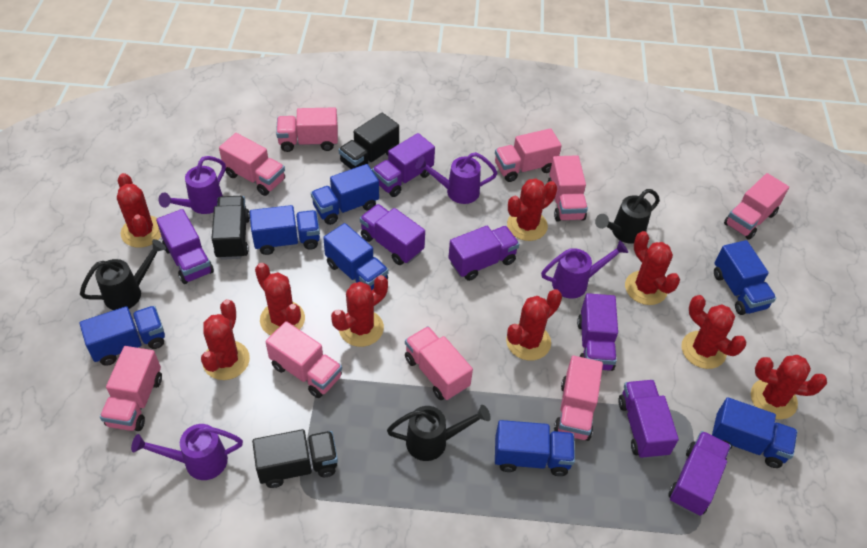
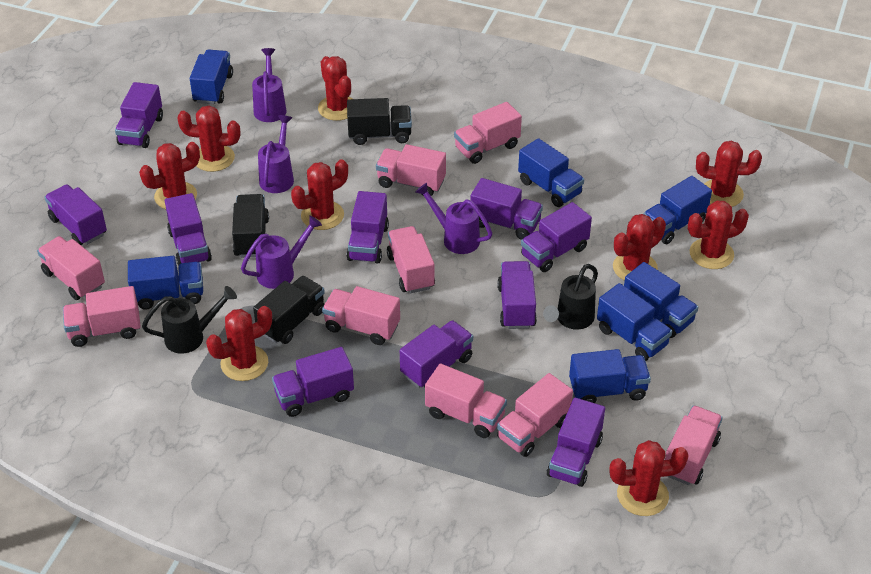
black watering can: 3 -> 2
purple truck: 7 -> 10

